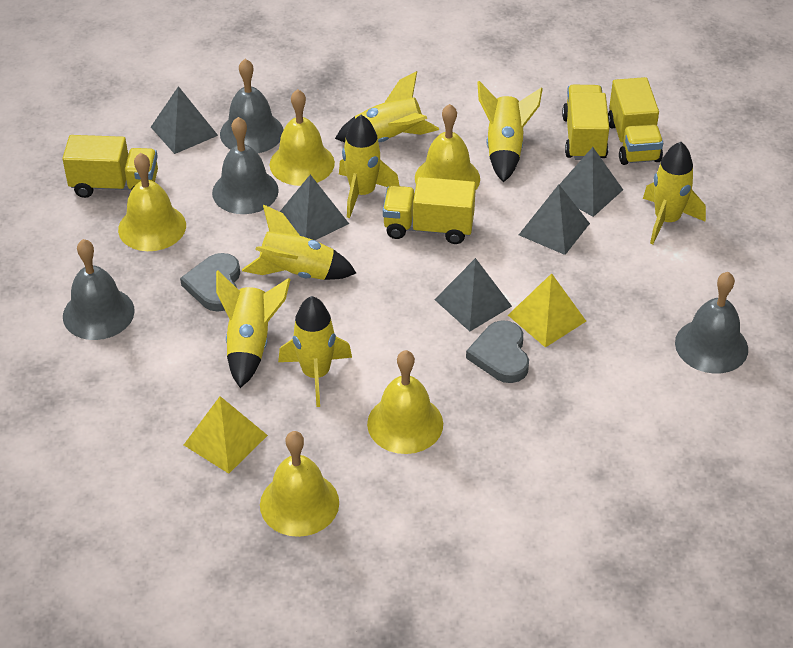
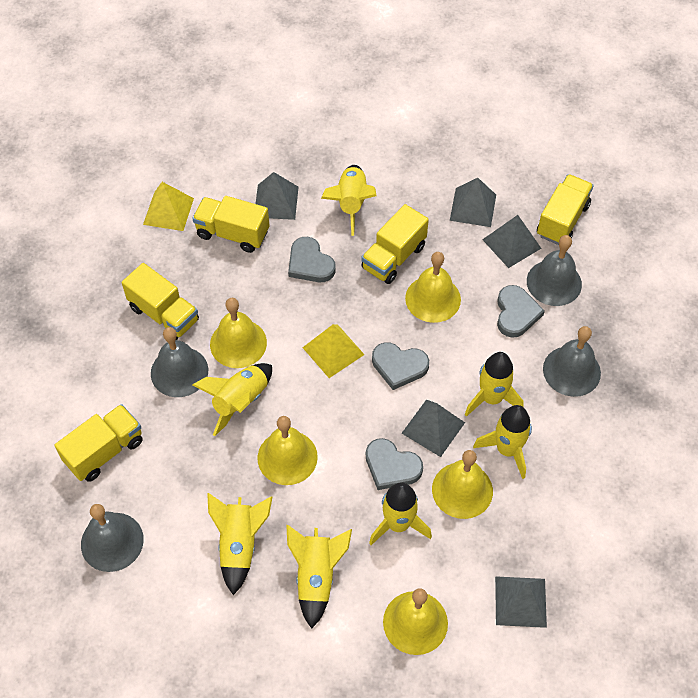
grey heart: 2 -> 4
yellow truck: 4 -> 5

